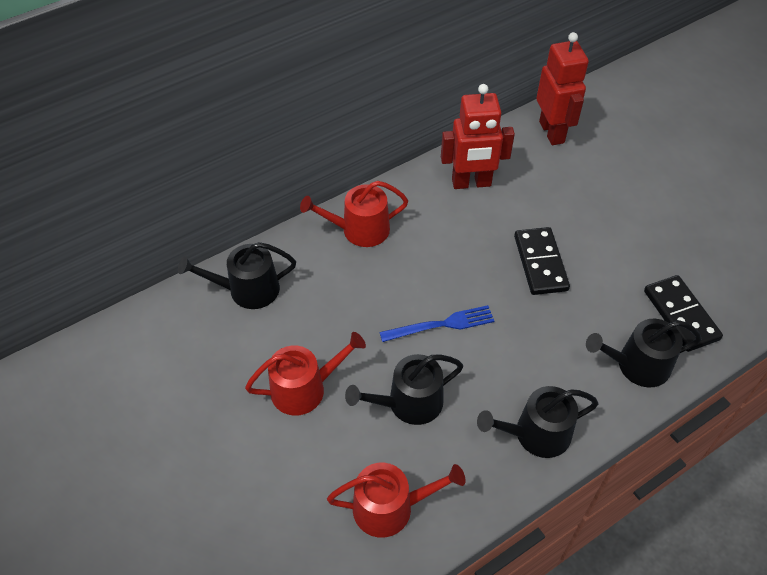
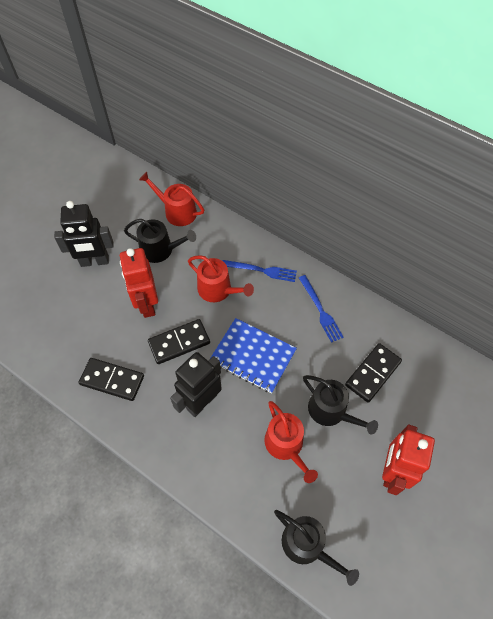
black domino: 2 -> 3
black robot: 0 -> 2
black watering can: 4 -> 3
blue fork: 1 -> 2
blue notebook: 0 -> 1

